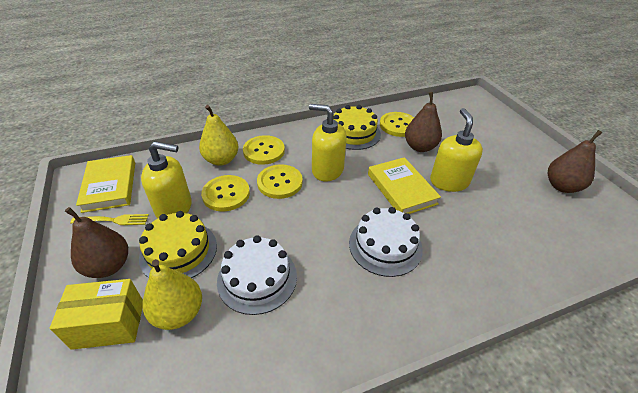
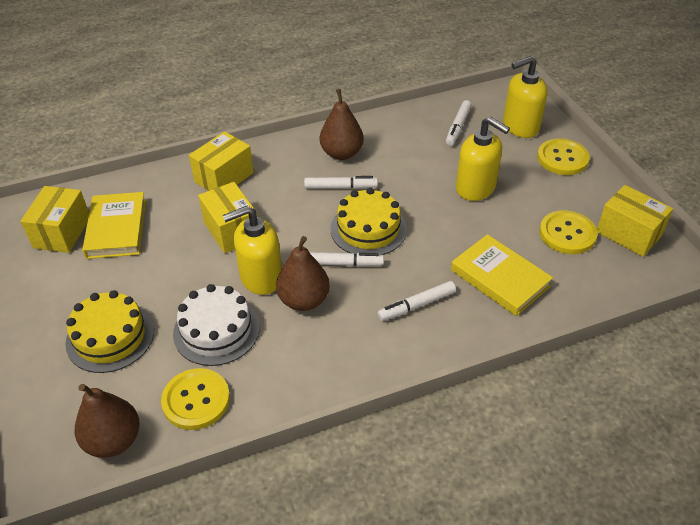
white cake: 2 -> 1
white marker: 0 -> 4
yellow box: 1 -> 4
yellow button: 4 -> 3
yellow fork: 1 -> 0
yellow pear: 2 -> 0

